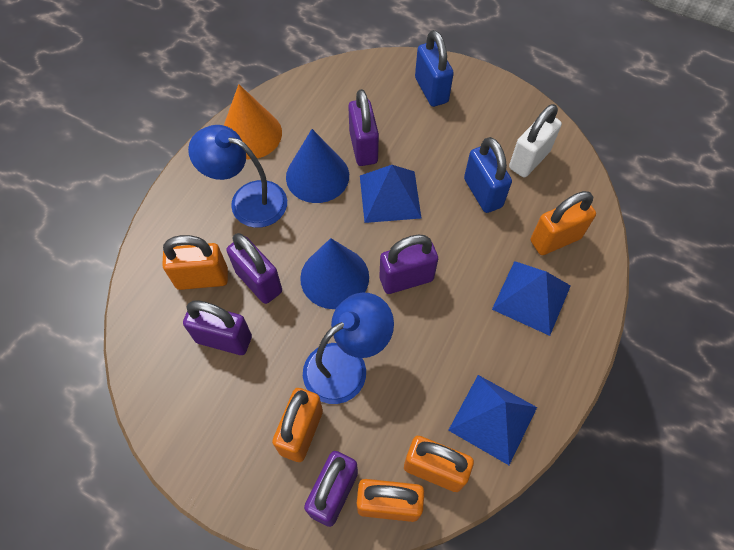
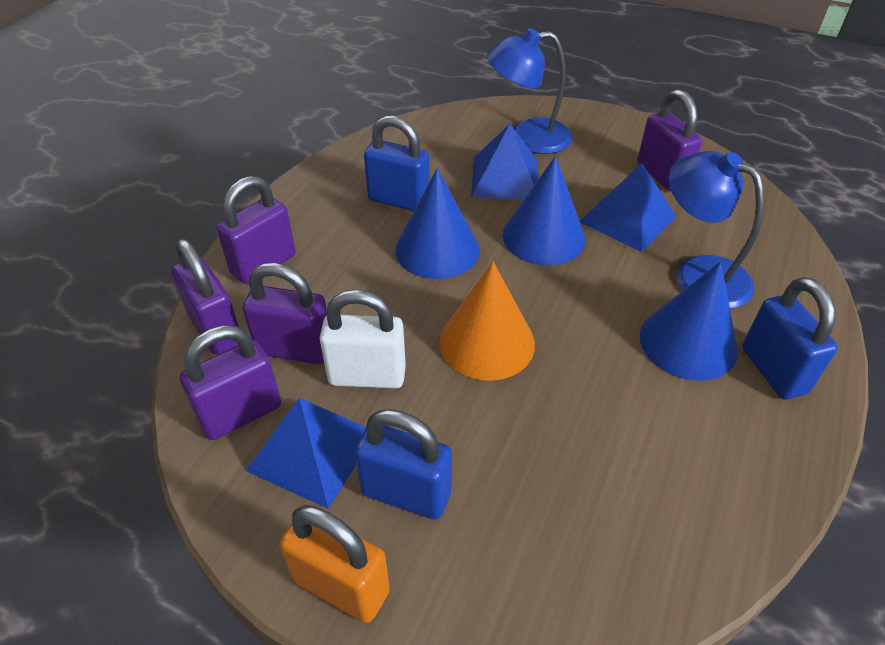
blue cone: 2 -> 3
blue padlock: 2 -> 3
orange padlock: 5 -> 1

